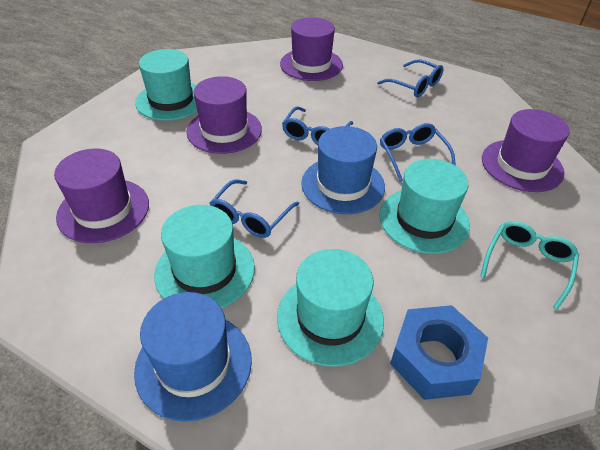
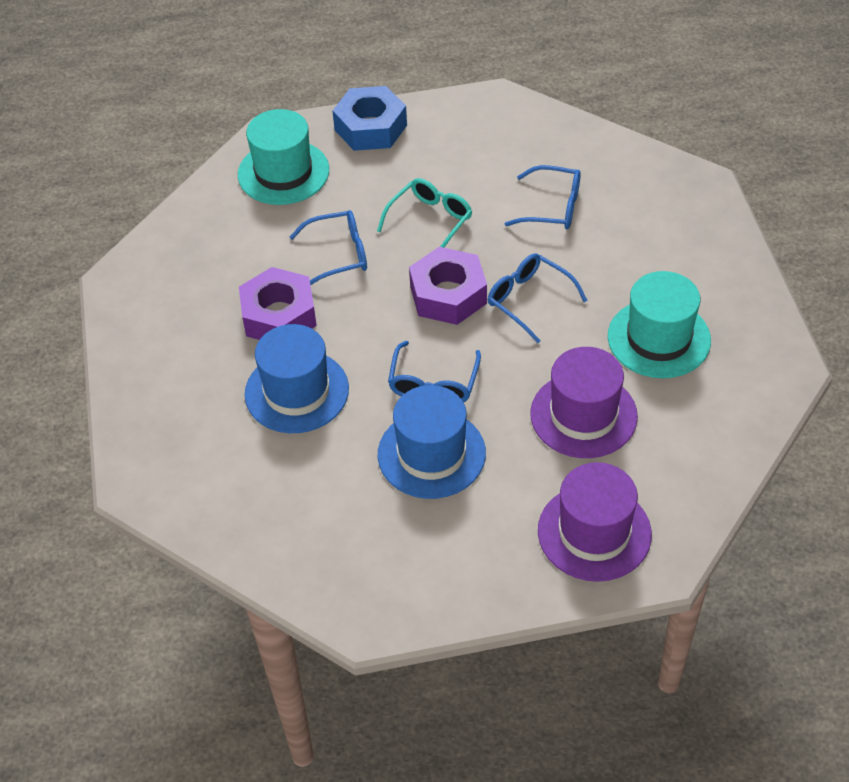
purple hat: 4 -> 2
purple nut: 0 -> 2
turquoise hat: 4 -> 2

